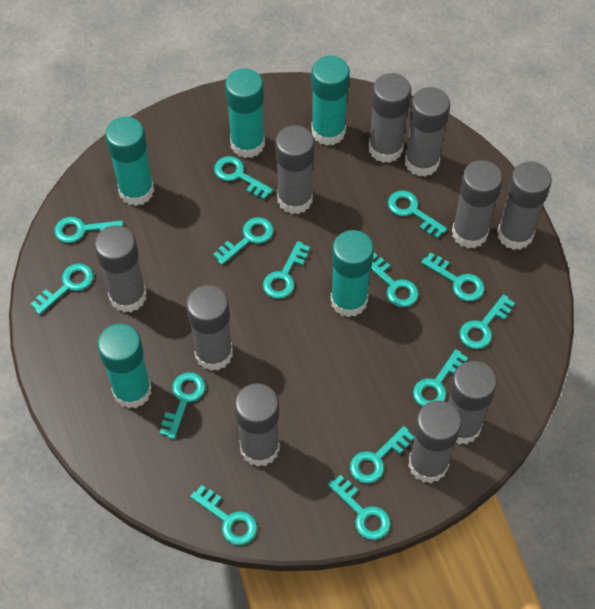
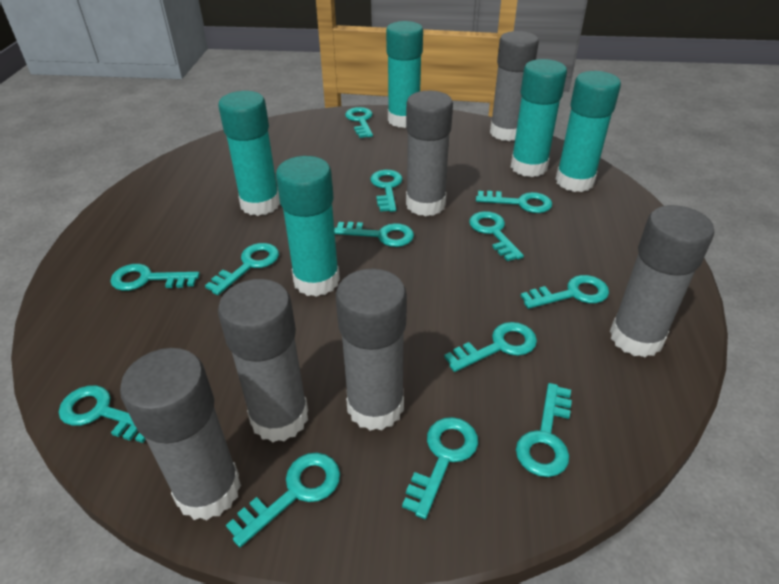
grey glue stick: 10 -> 6
turquoise key: 14 -> 13

